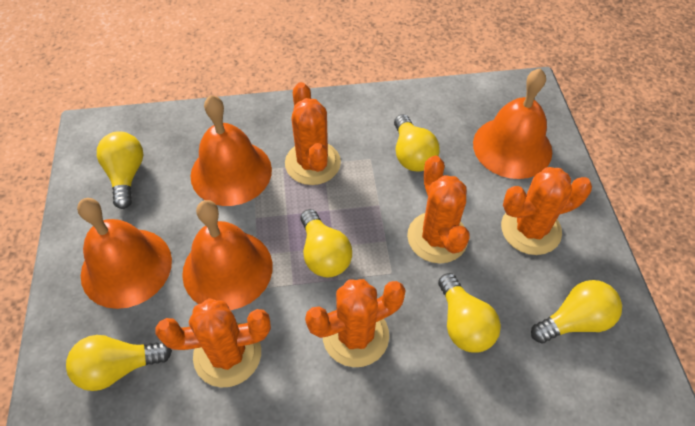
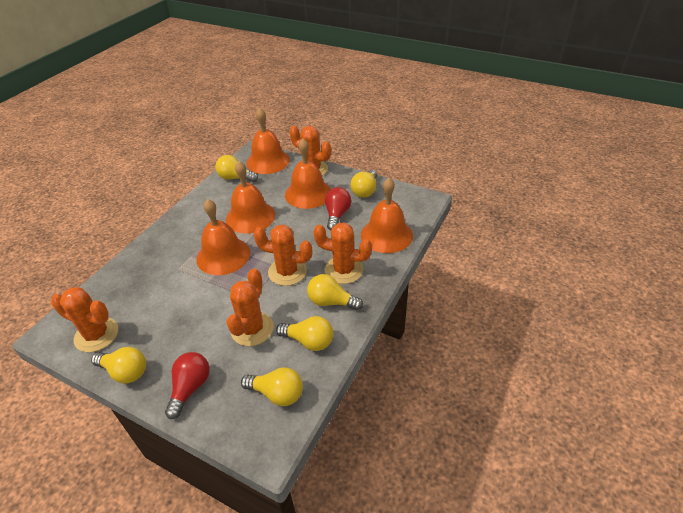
orange bell: 4 -> 5
red light bulb: 0 -> 2

